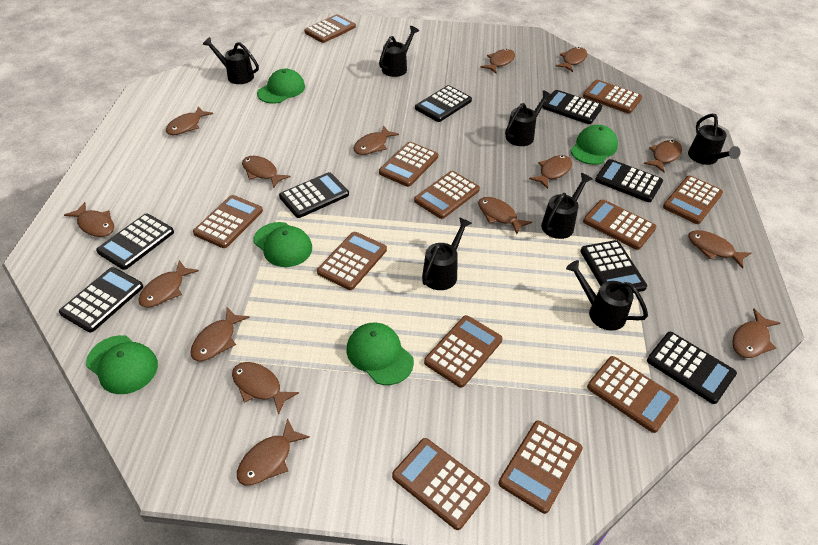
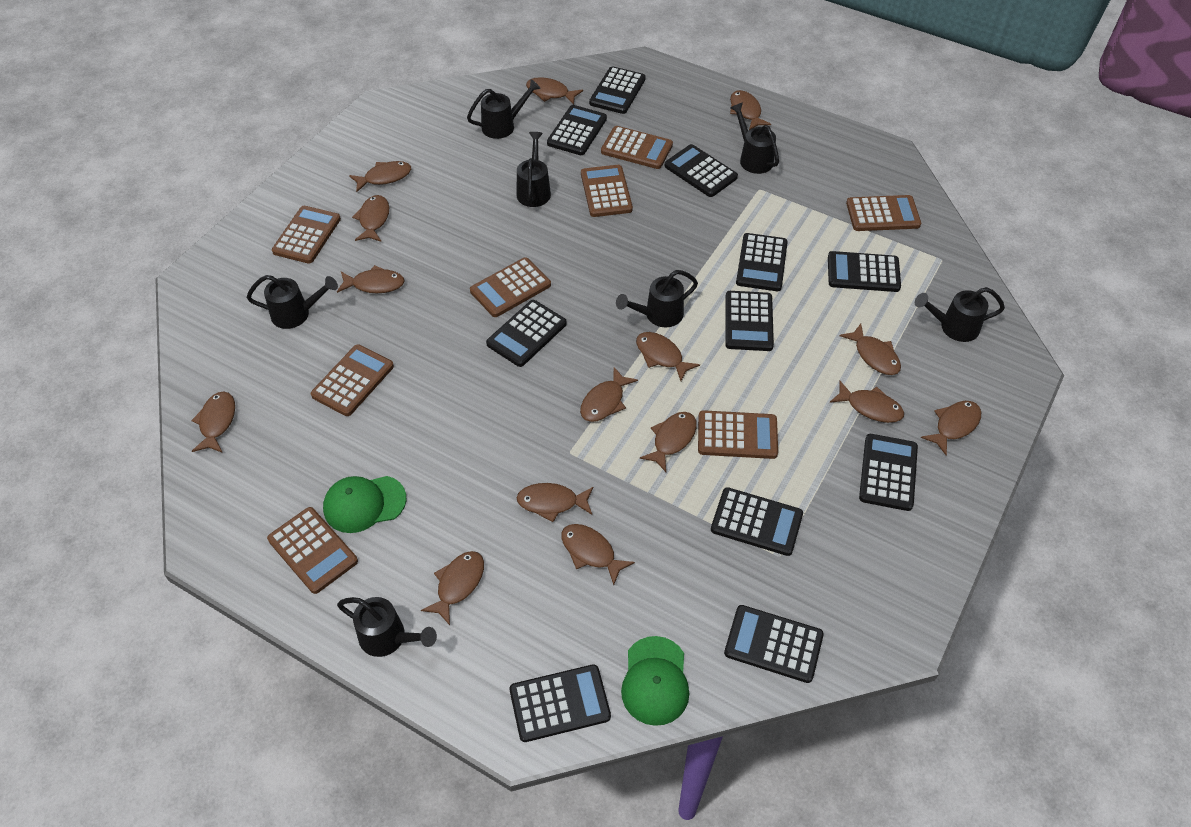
black calculator: 8 -> 11
brown calculator: 12 -> 8
green cap: 5 -> 2

